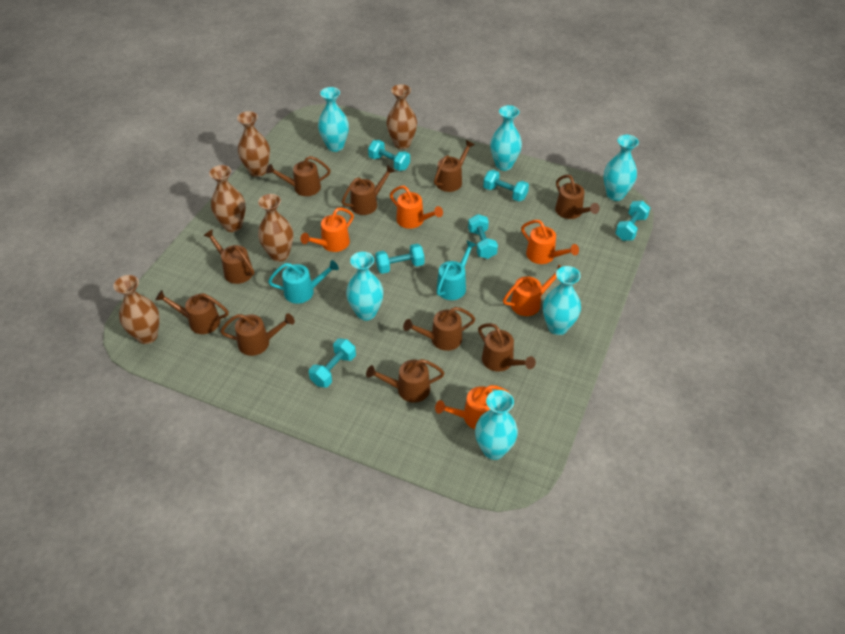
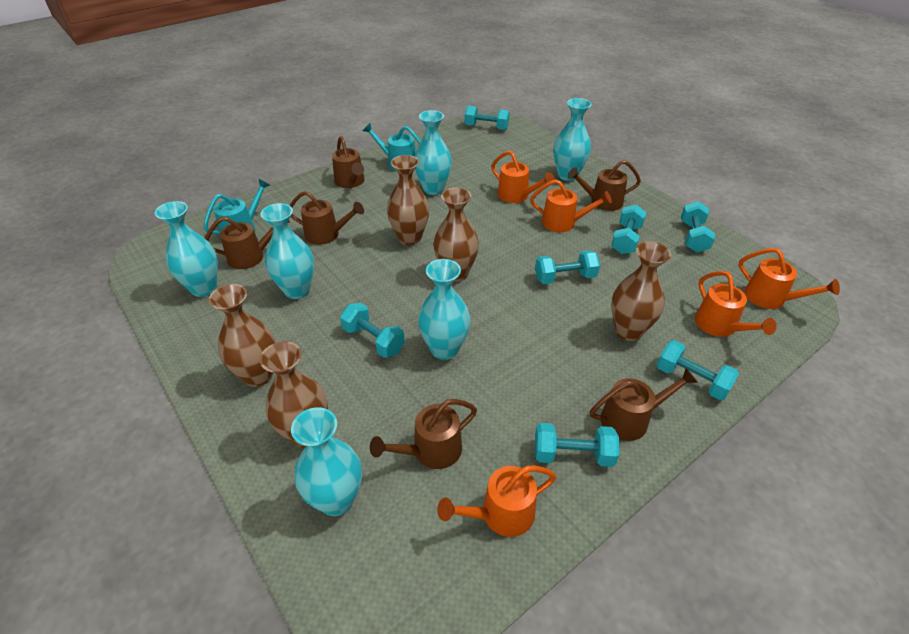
brown watering can: 10 -> 6
turquoise dumbbell: 6 -> 7

